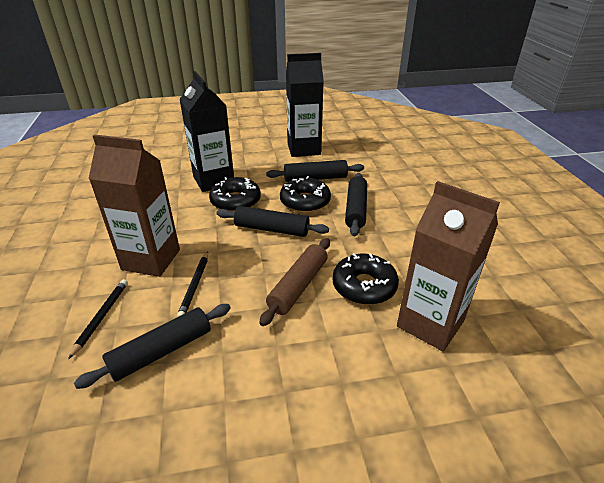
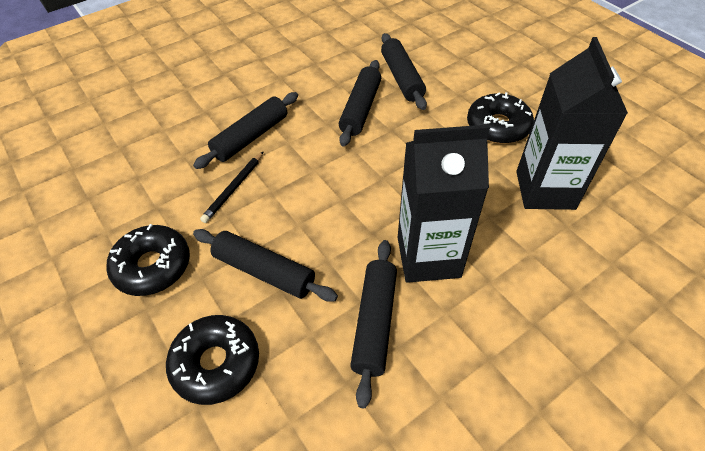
black pencil: 2 -> 1
black rolling pin: 4 -> 5
brown carton: 2 -> 0
brown rolling pin: 1 -> 0

